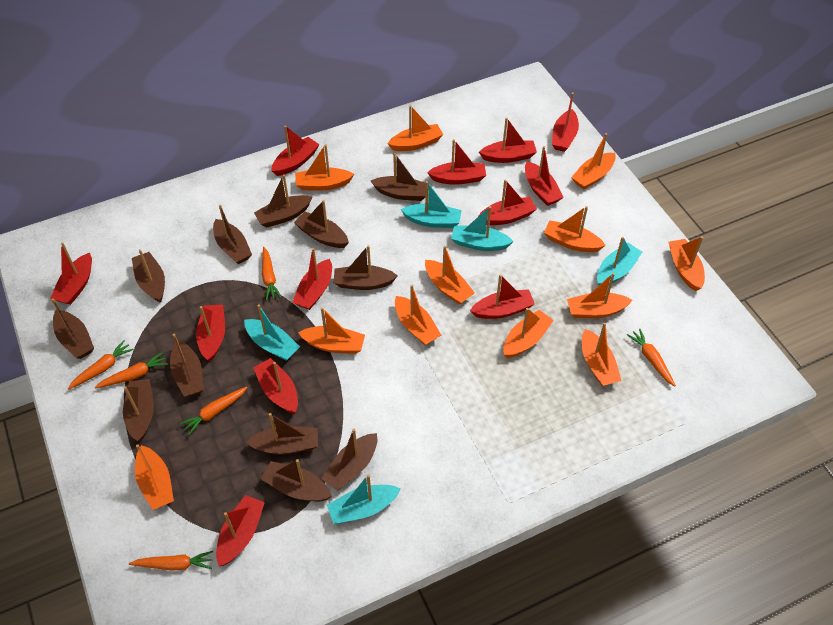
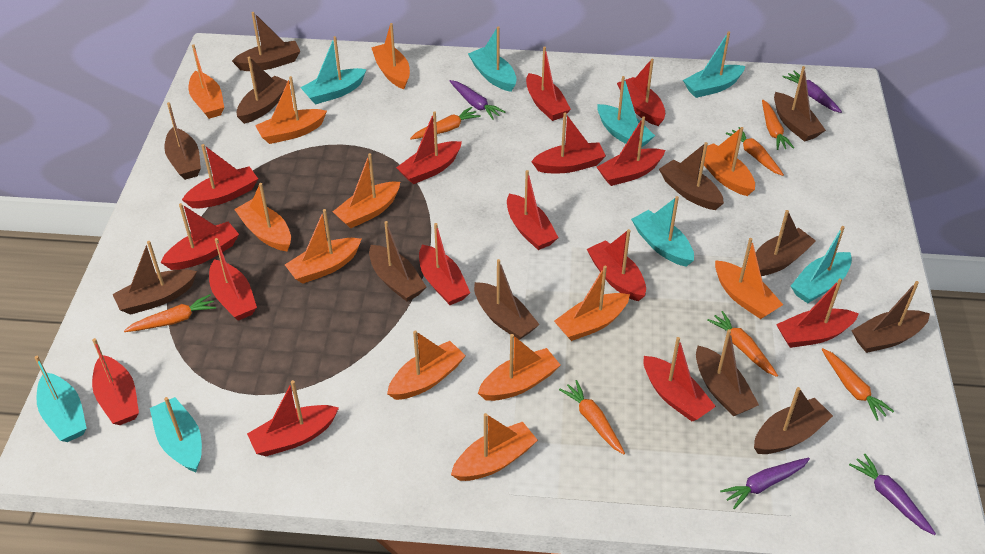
orange carrot: 6 -> 7
purple carrot: 0 -> 4
red boat: 12 -> 15
turquoise boat: 5 -> 8

